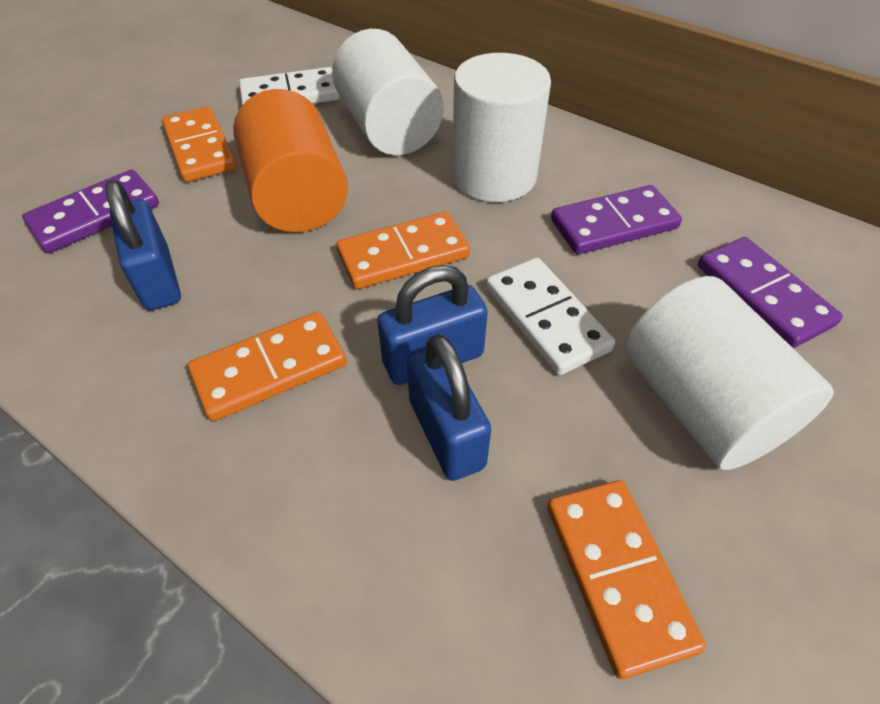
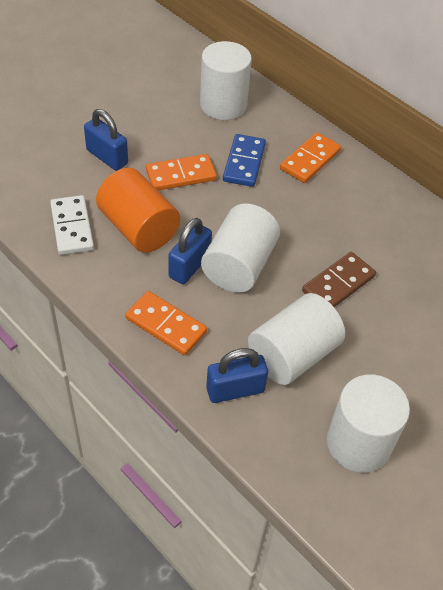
blue domino: 0 -> 1
brown domino: 0 -> 1
orange domino: 4 -> 3
purple domino: 3 -> 0
white cylinder: 3 -> 4
white domino: 2 -> 1

